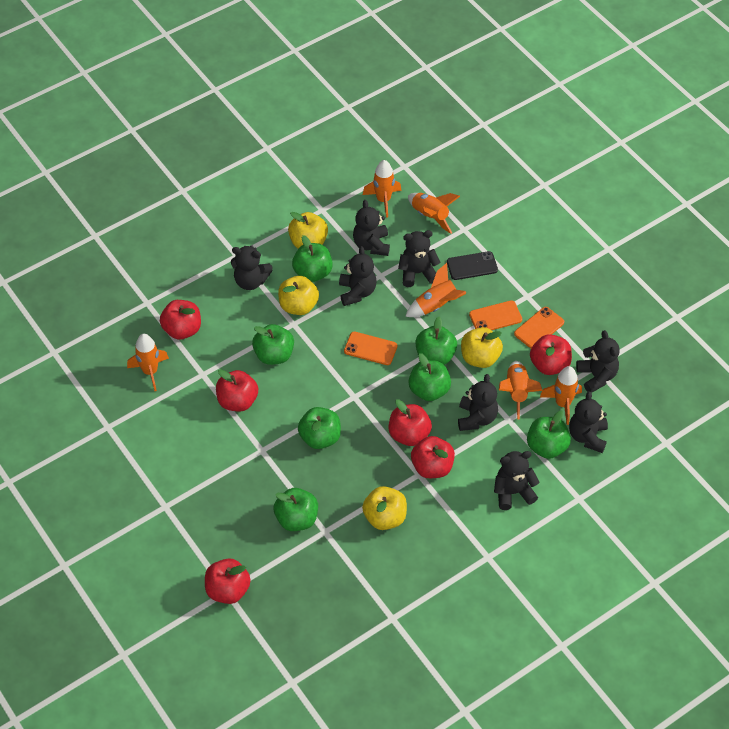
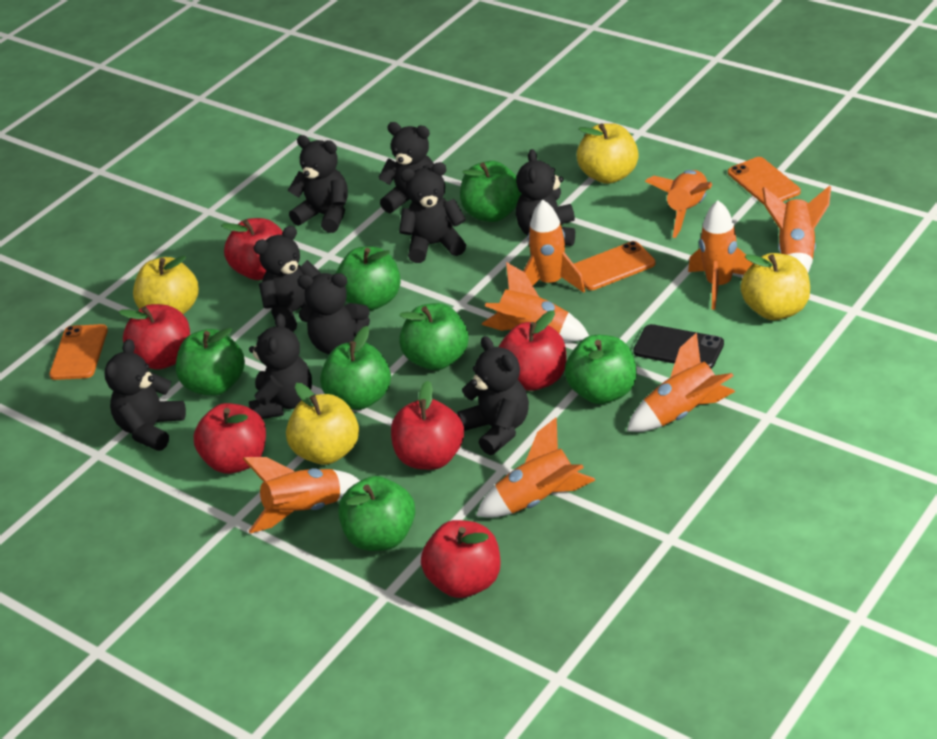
black teddy bear: 8 -> 9
orange rocket: 6 -> 8

